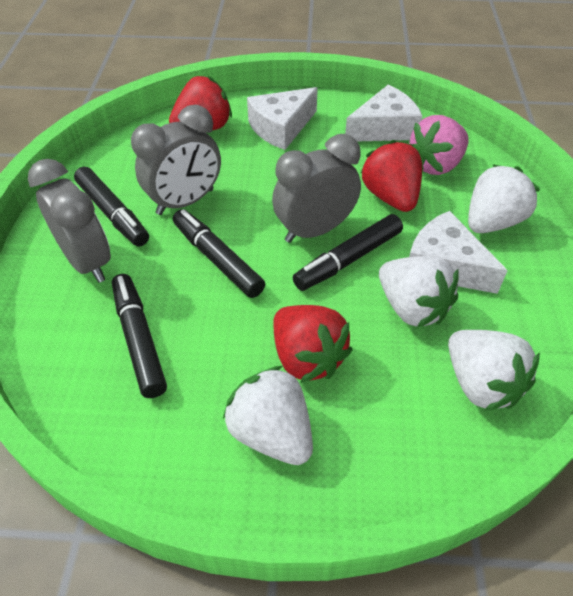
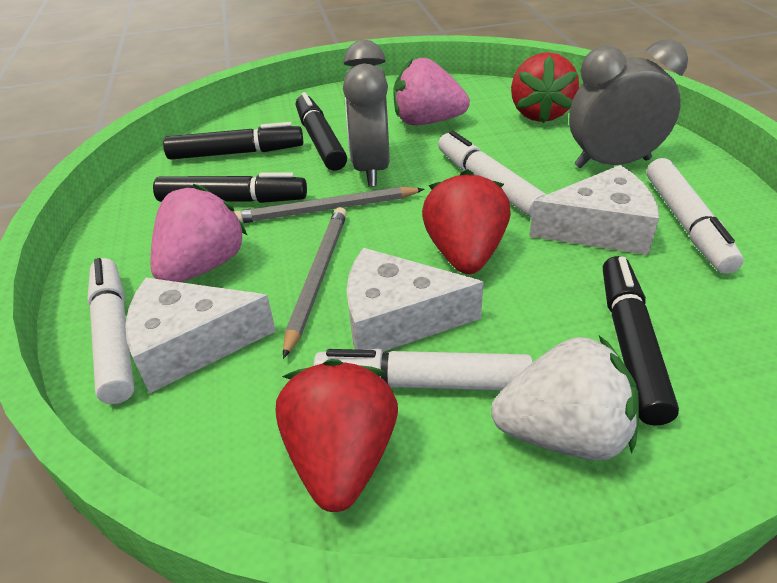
grey clock: 3 -> 2
grey pencil: 0 -> 2
pink strawberry: 1 -> 2
white marker: 0 -> 4
white strawberry: 4 -> 1

